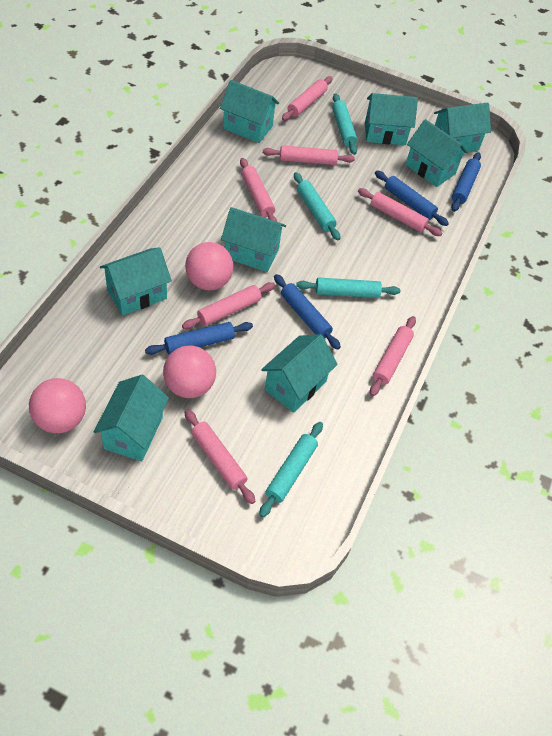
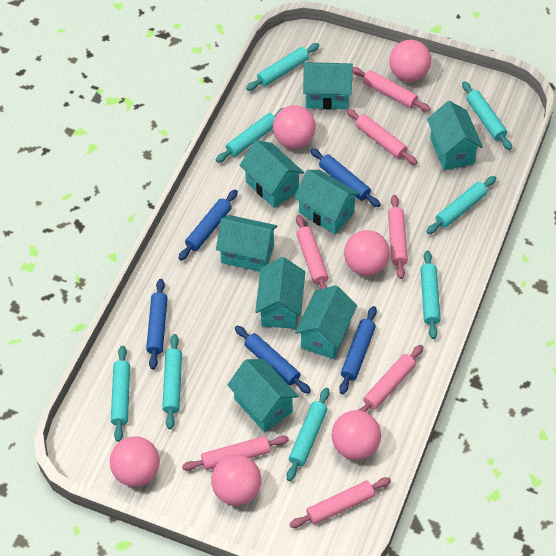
blue rolling pin: 4 -> 5
pink ball: 3 -> 6
turquoise rolling pin: 4 -> 8

